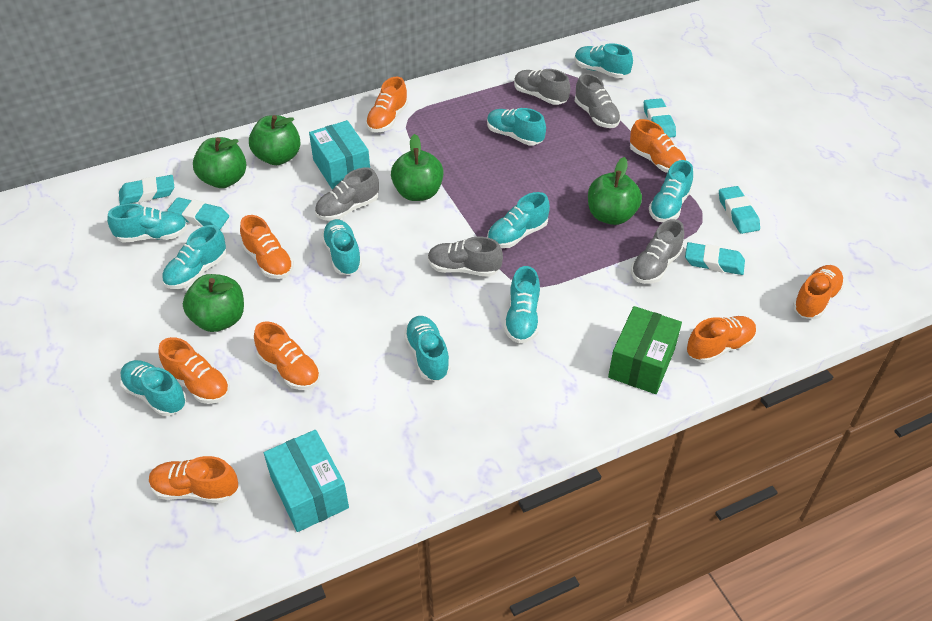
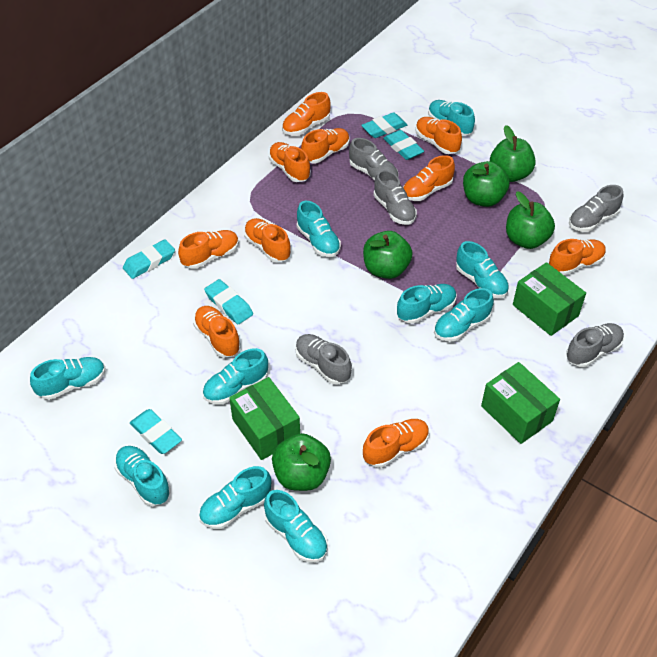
green box: 1 -> 3
orange shoe: 8 -> 10
turquoise box: 2 -> 0

